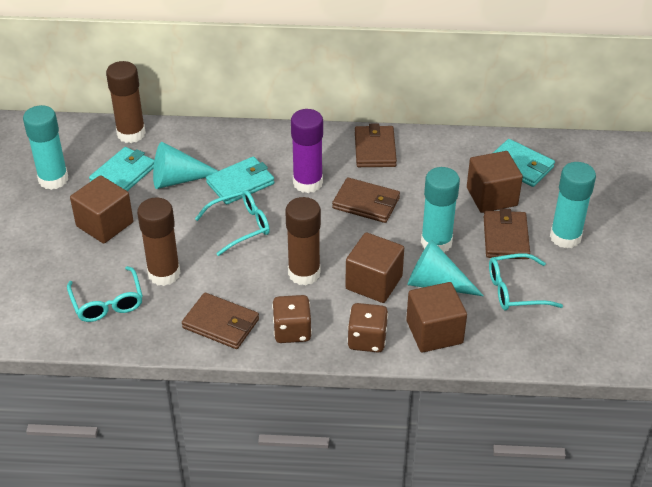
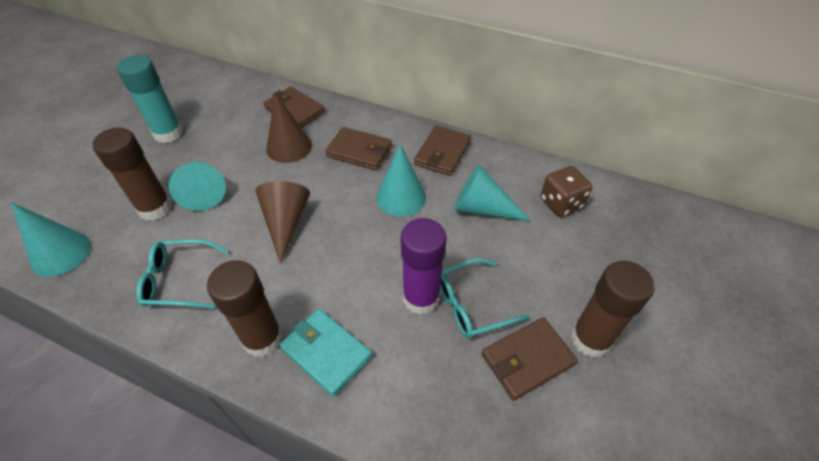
brown cone: 0 -> 2
brown cube: 4 -> 0
brown dice: 2 -> 1
turquoise cone: 2 -> 4
turquoise glasses: 3 -> 2
turquoise glue stick: 3 -> 1
turquoise wallet: 3 -> 1

